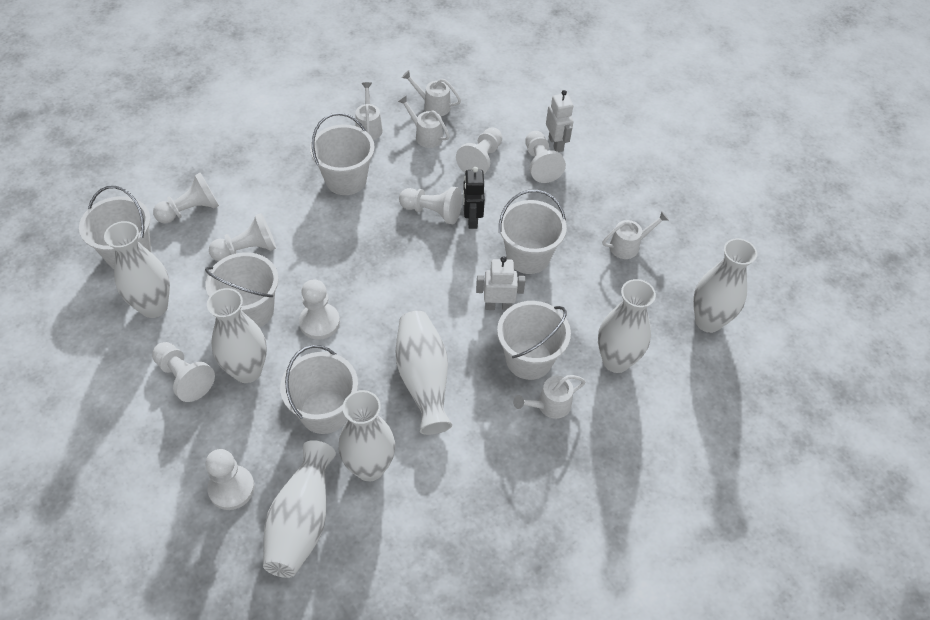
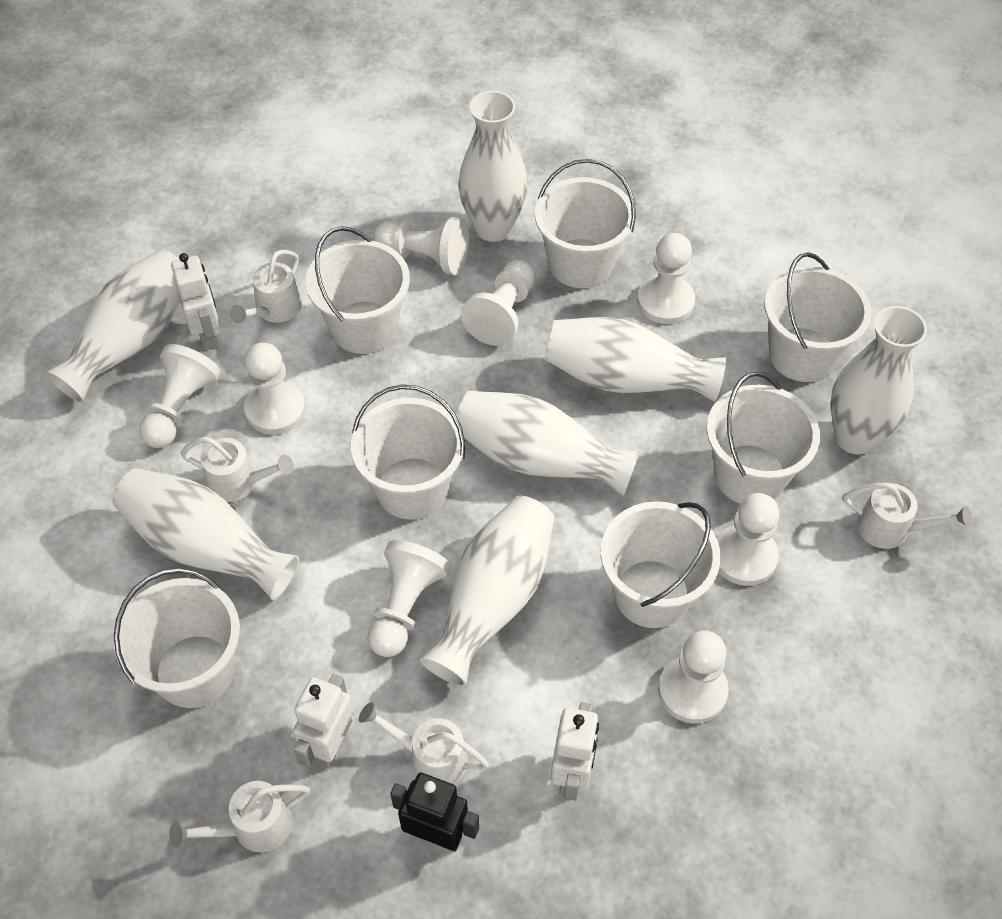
white bucket: 6 -> 7
white robot: 2 -> 3

